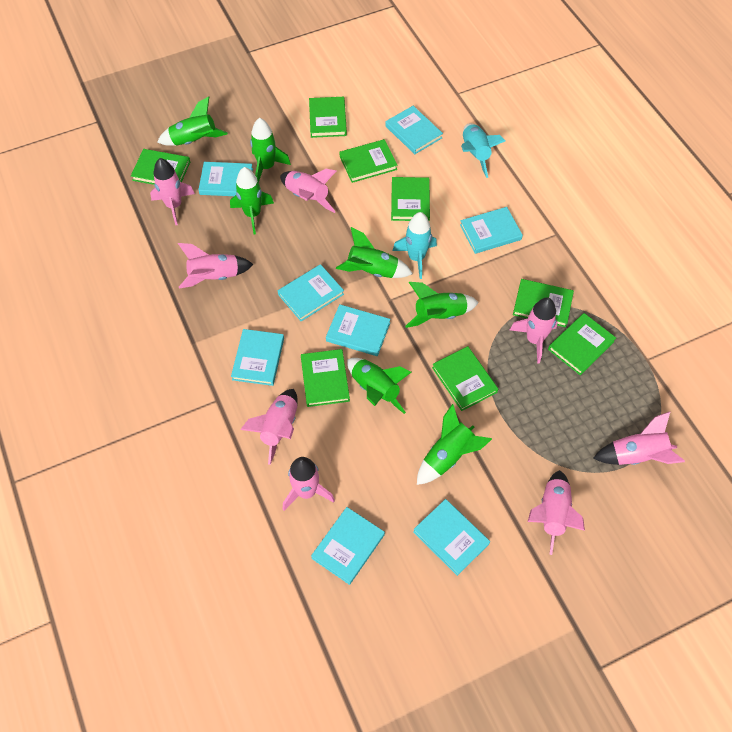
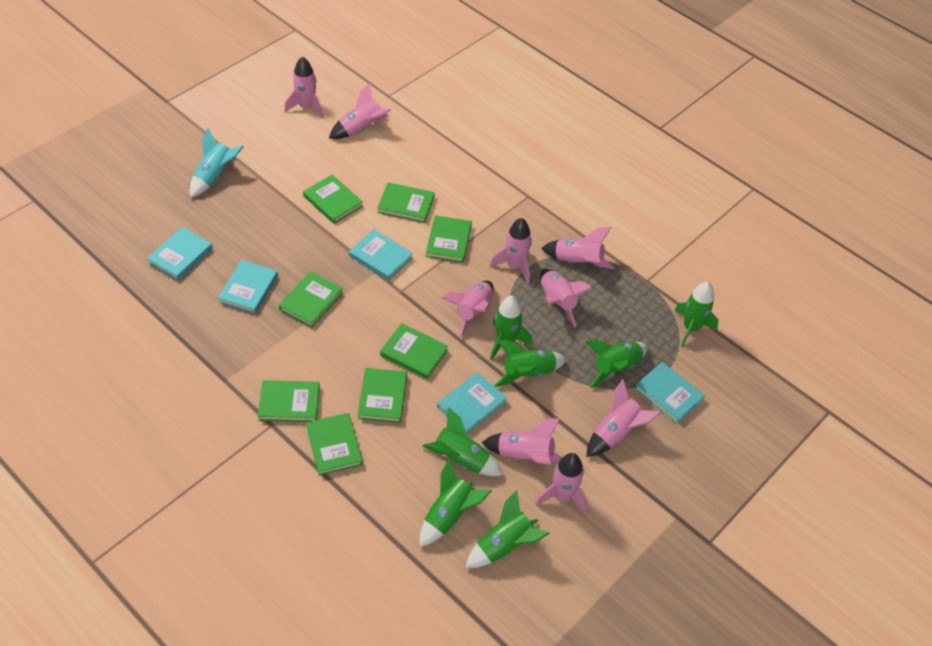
pink rocket: 8 -> 9
turquoise book: 8 -> 5
turquoise rocket: 2 -> 1

